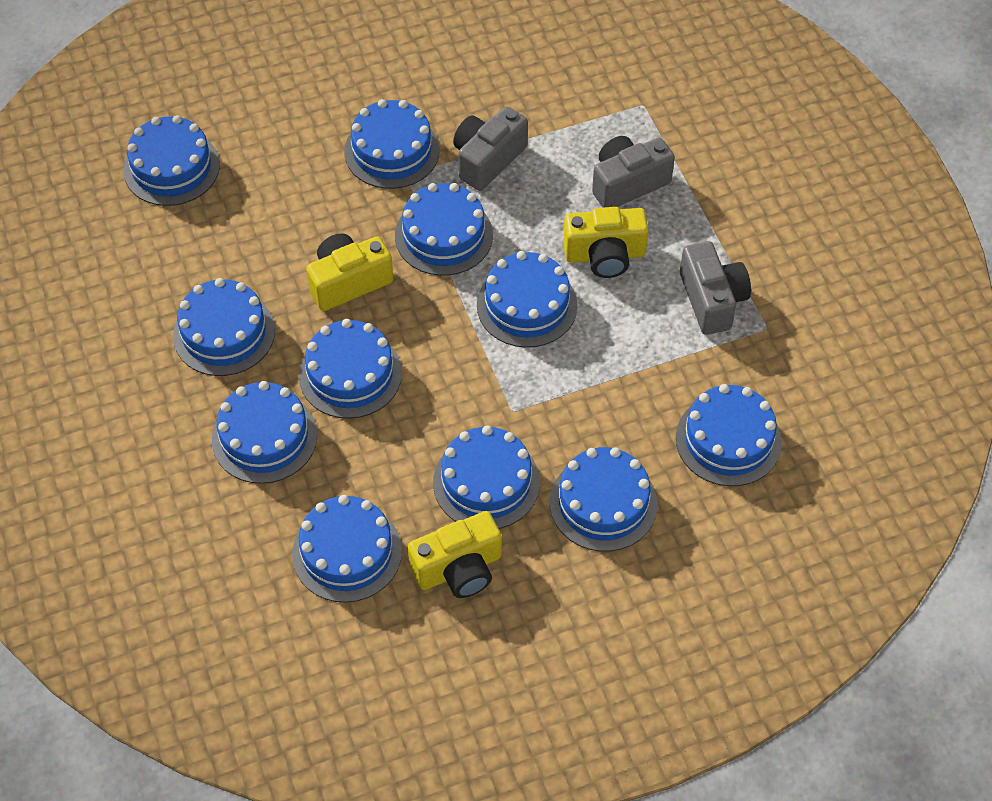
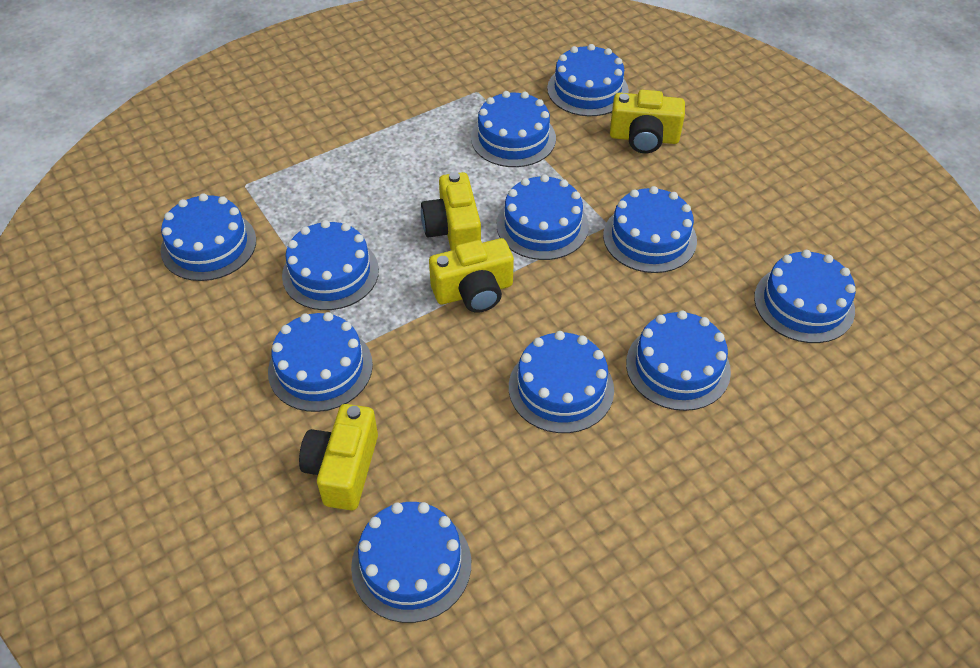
grey camera: 3 -> 0
yellow camera: 3 -> 4

